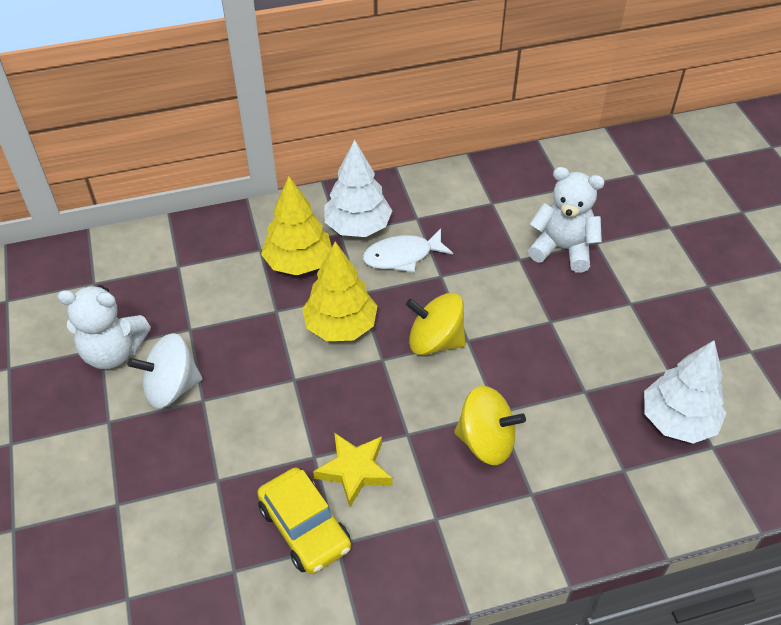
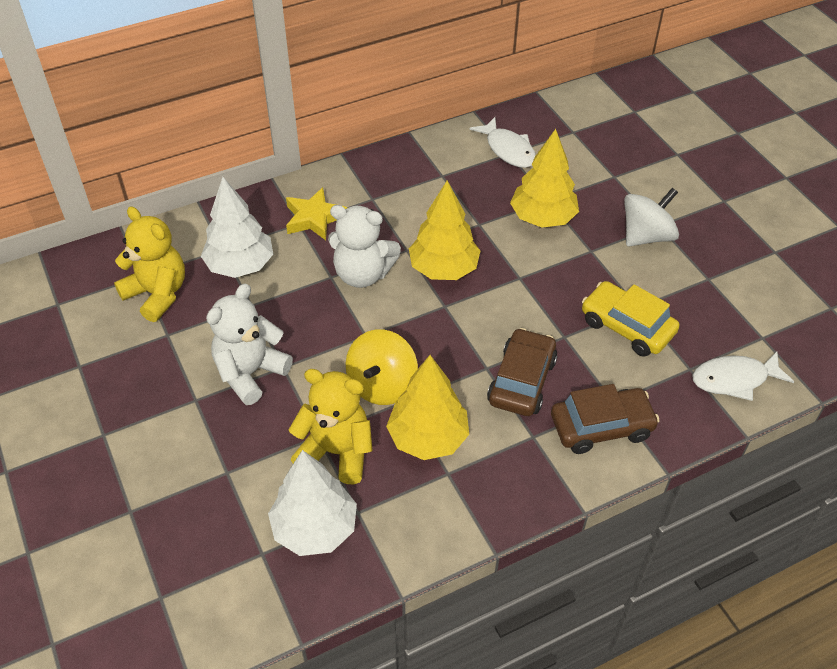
brown car: 0 -> 2
white fish: 1 -> 2
yellow spinning top: 2 -> 1
yellow teddy bear: 0 -> 2
yellow tree: 2 -> 3

